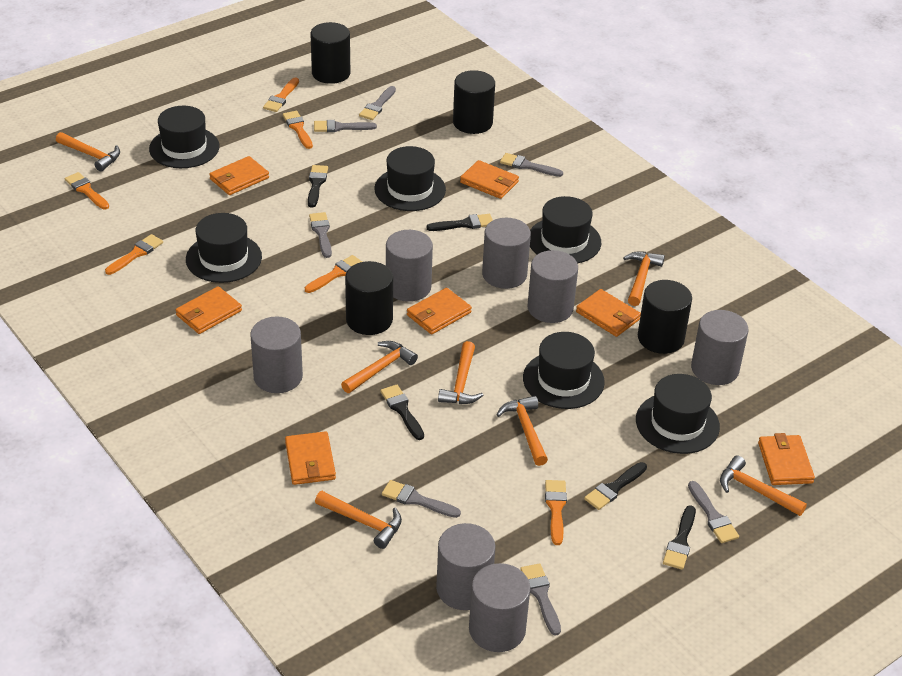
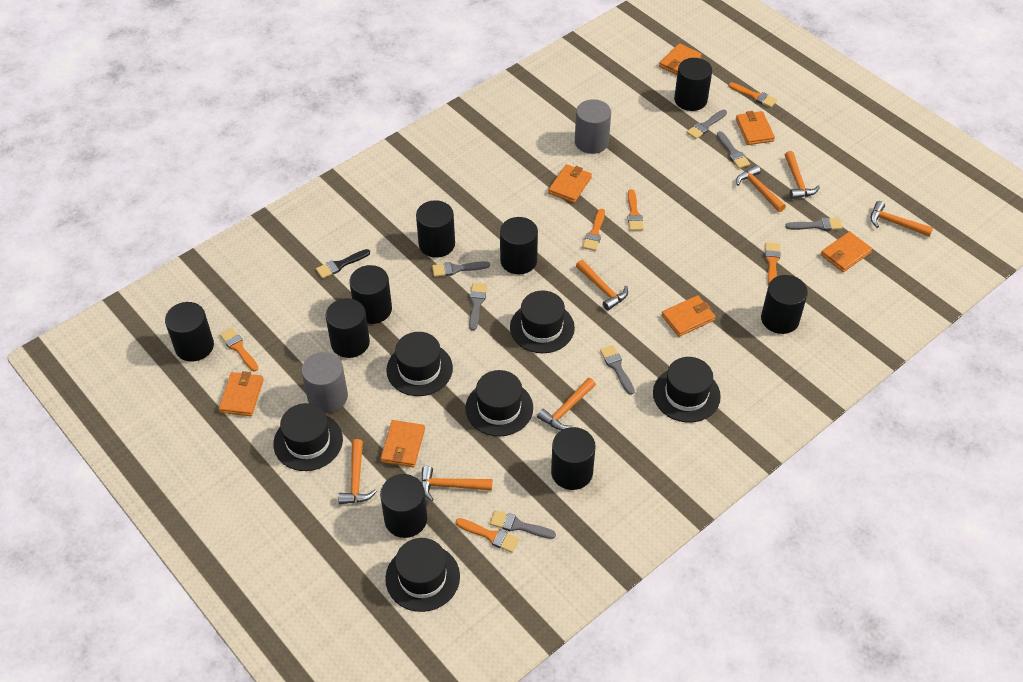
black brush: 5 -> 1
black cylinder: 4 -> 9
grey cylinder: 7 -> 2

